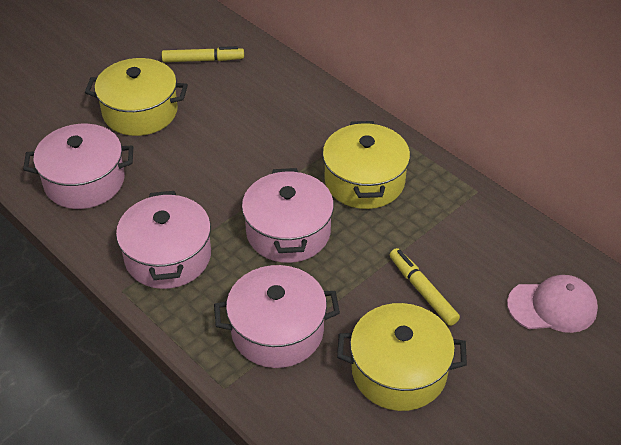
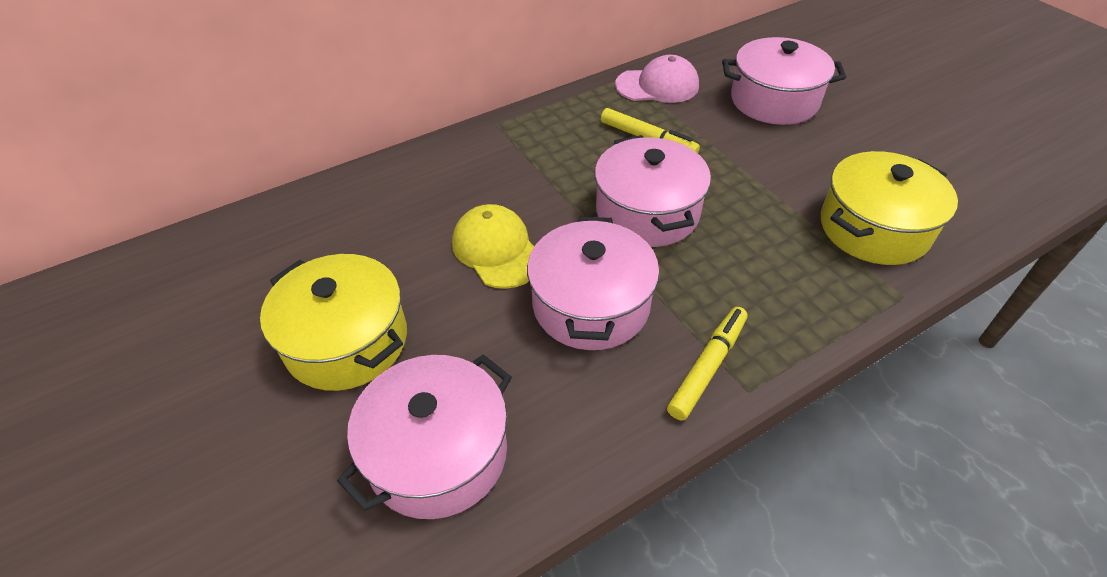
yellow cap: 0 -> 1
yellow pot: 3 -> 2

